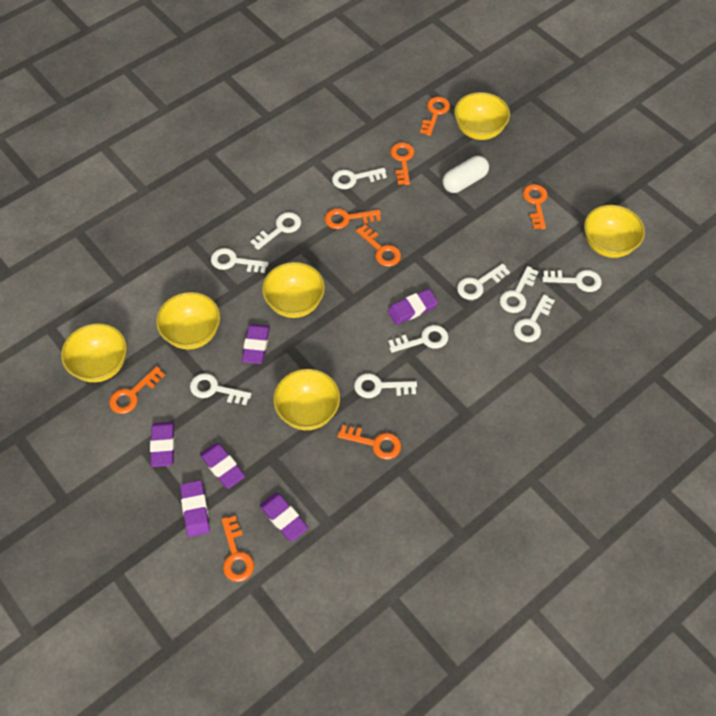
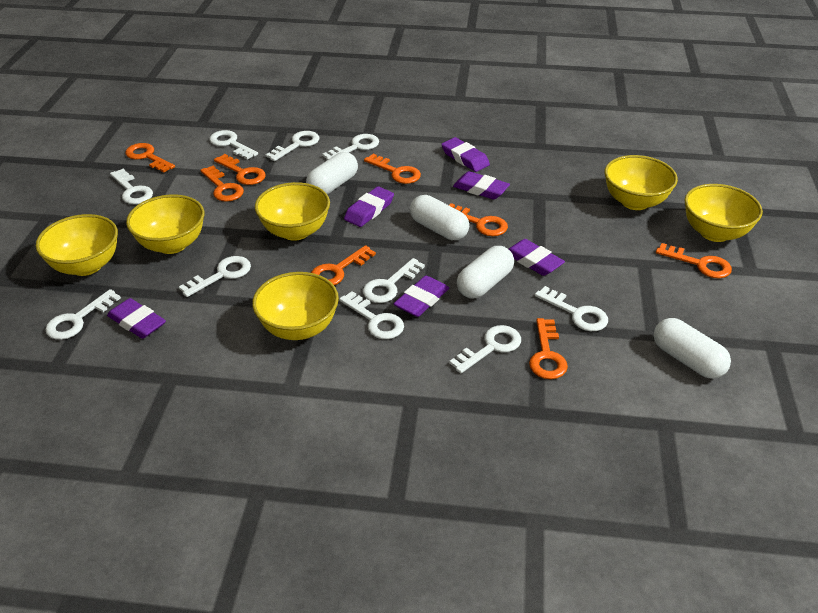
white capsule: 1 -> 4

